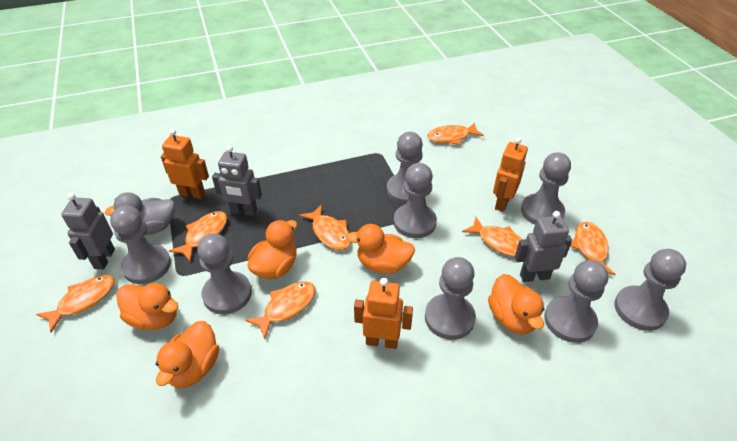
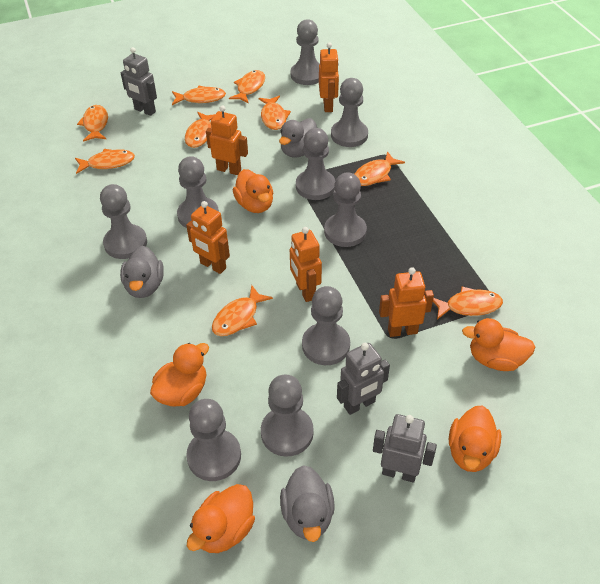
grey duck: 1 -> 3
grey pawn: 8 -> 9
orange fish: 7 -> 9
orange robot: 3 -> 5

